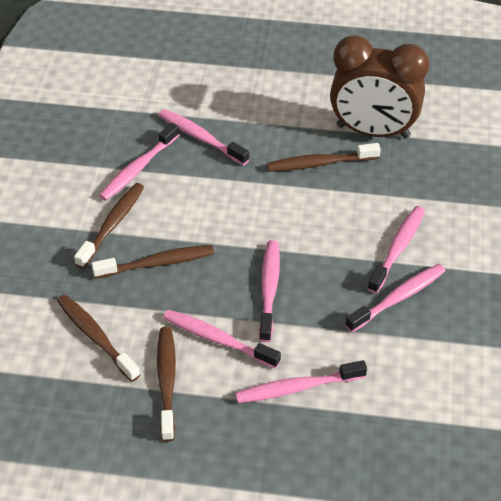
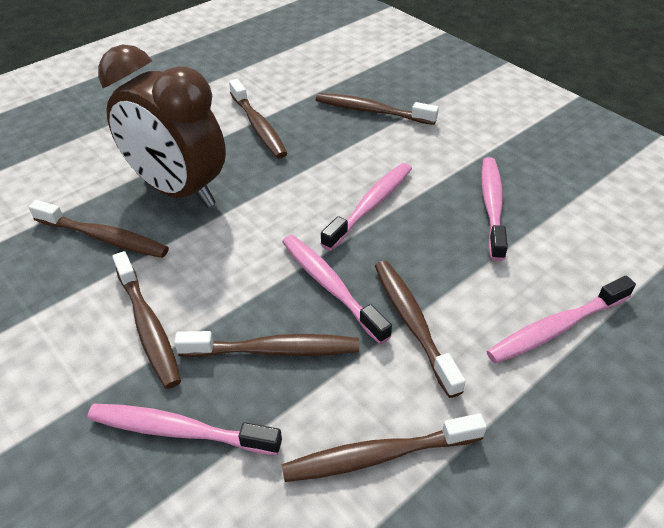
brown toothbrush: 5 -> 7
pink toothbrush: 7 -> 5

